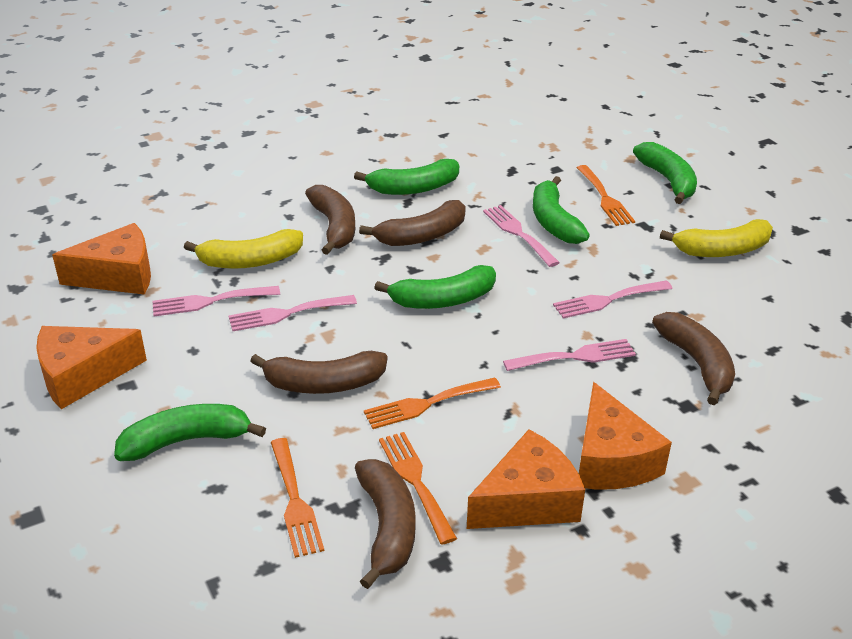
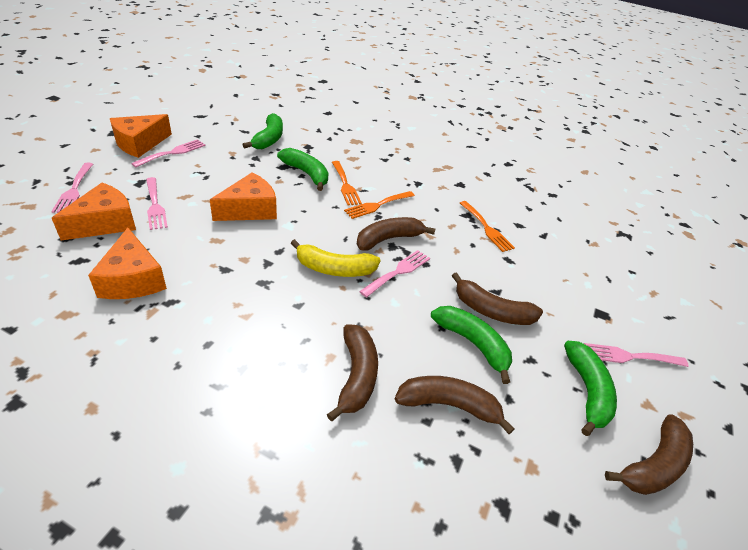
green banana: 5 -> 4
orange fork: 4 -> 3
yellow banana: 2 -> 1

